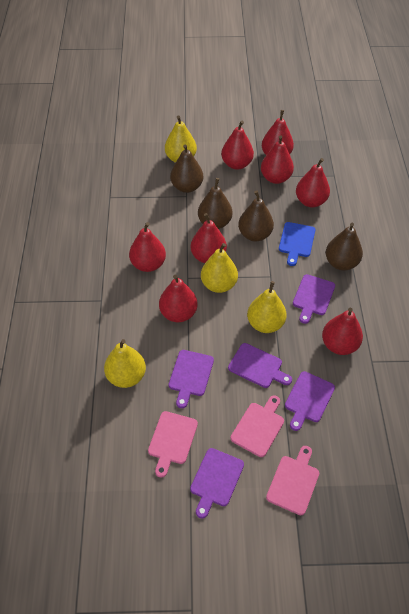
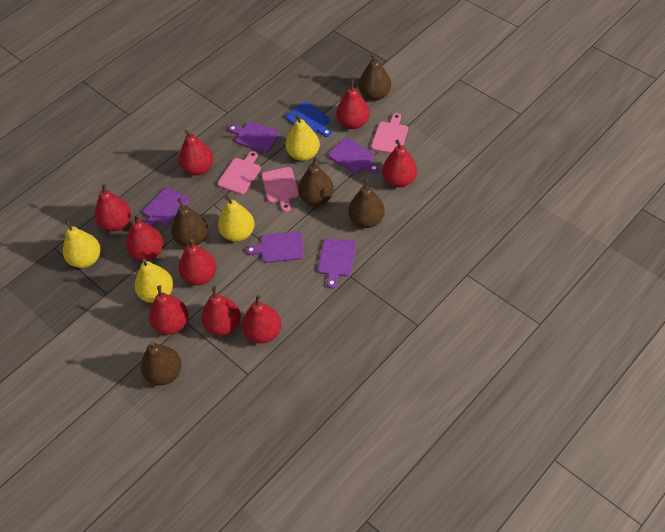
brown pear: 4 -> 5
red pear: 8 -> 9

